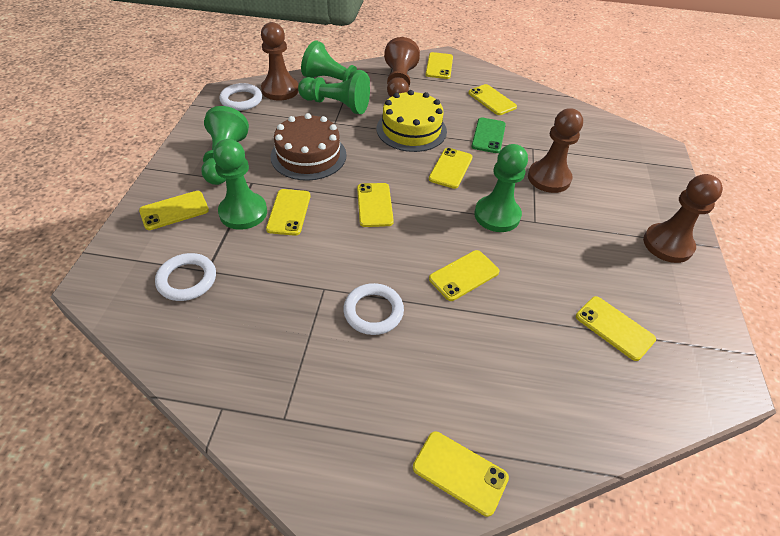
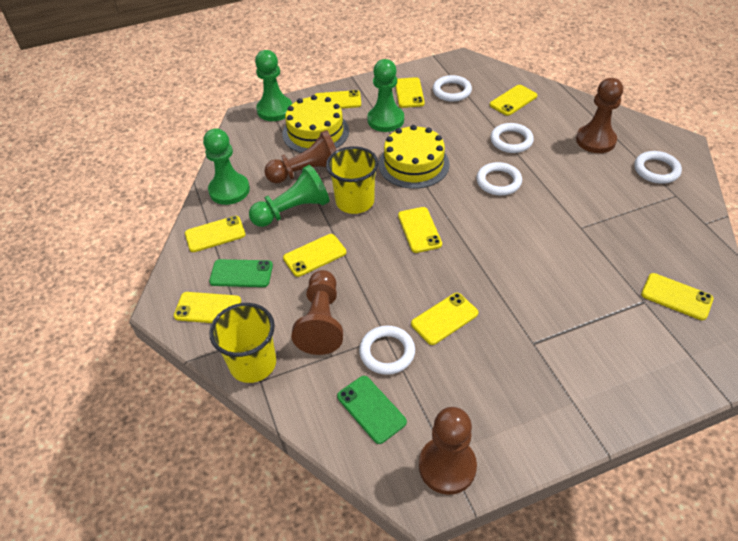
brown cake: 1 -> 0
green pawn: 5 -> 4
green phone: 1 -> 2
white ring: 3 -> 5
yellow cake: 1 -> 2
yellow cup: 0 -> 2

